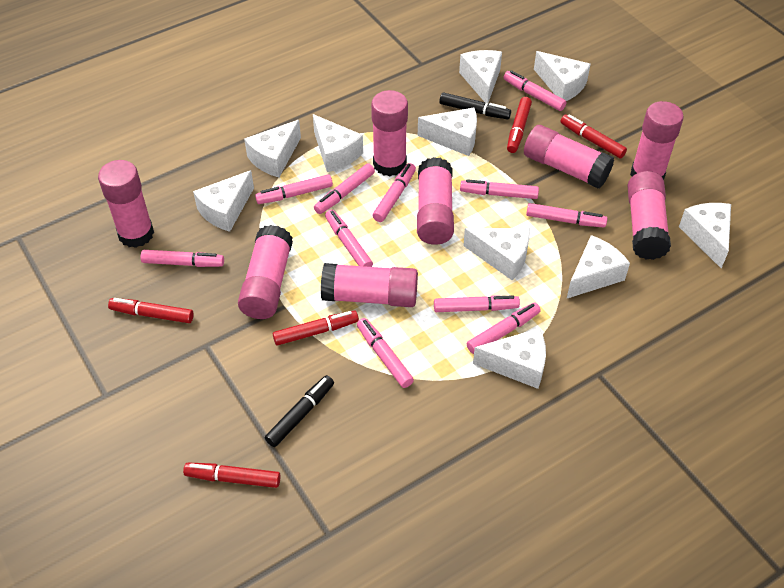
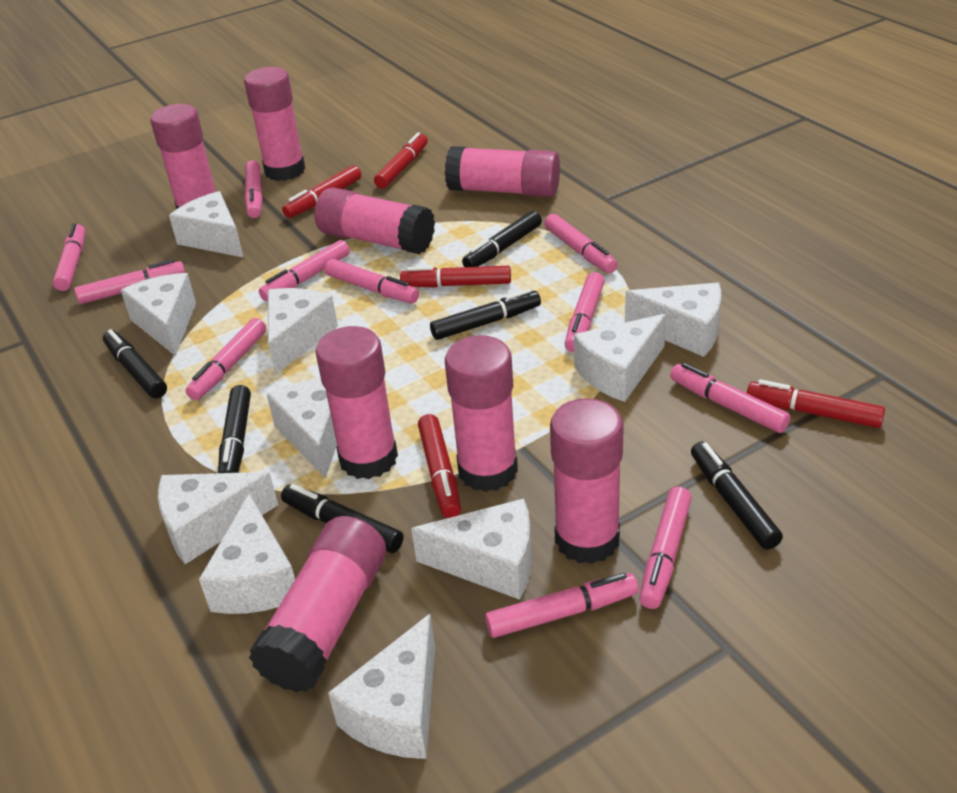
black marker: 2 -> 6

